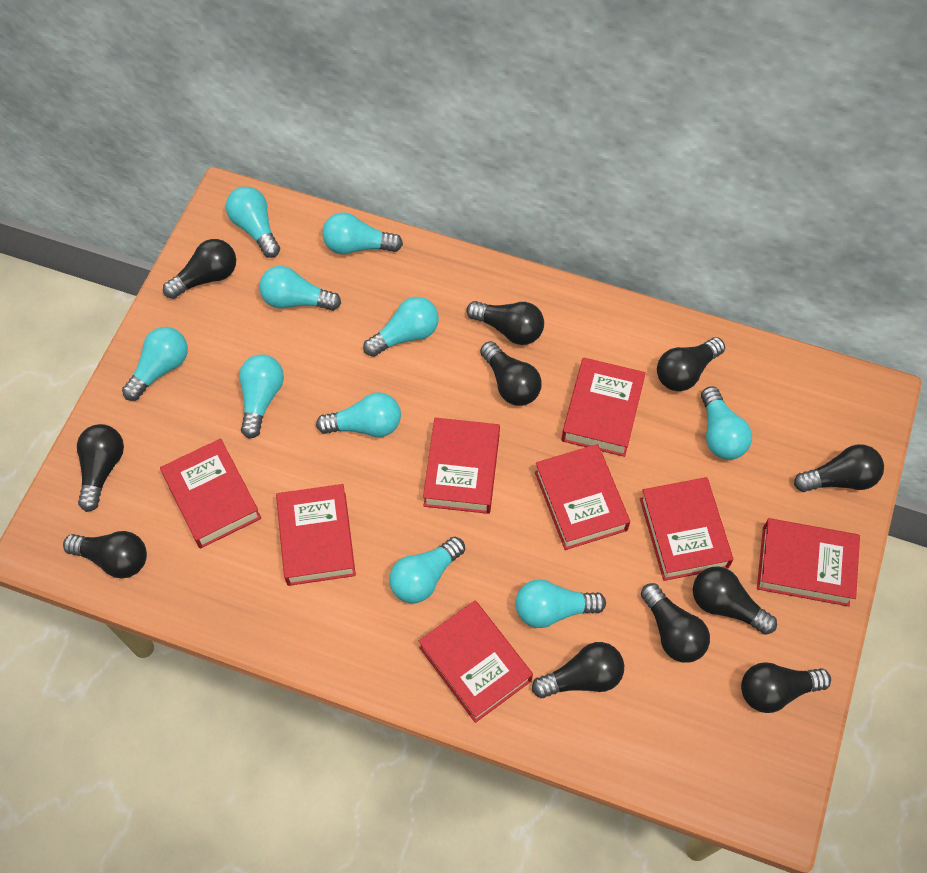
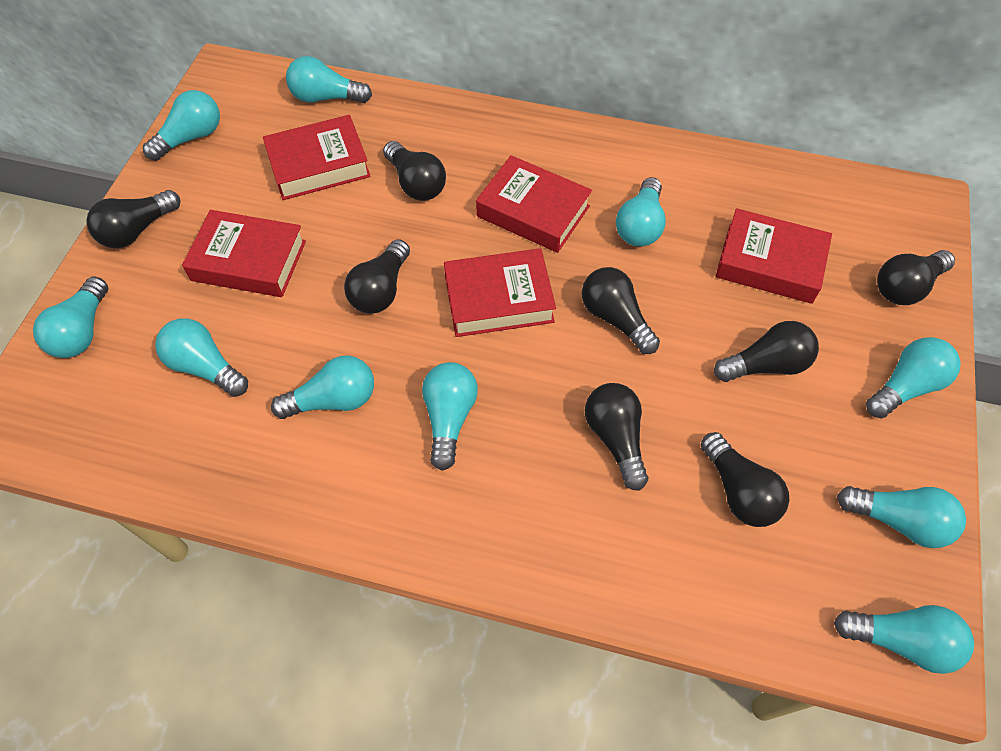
black light bulb: 11 -> 8
red book: 8 -> 5

